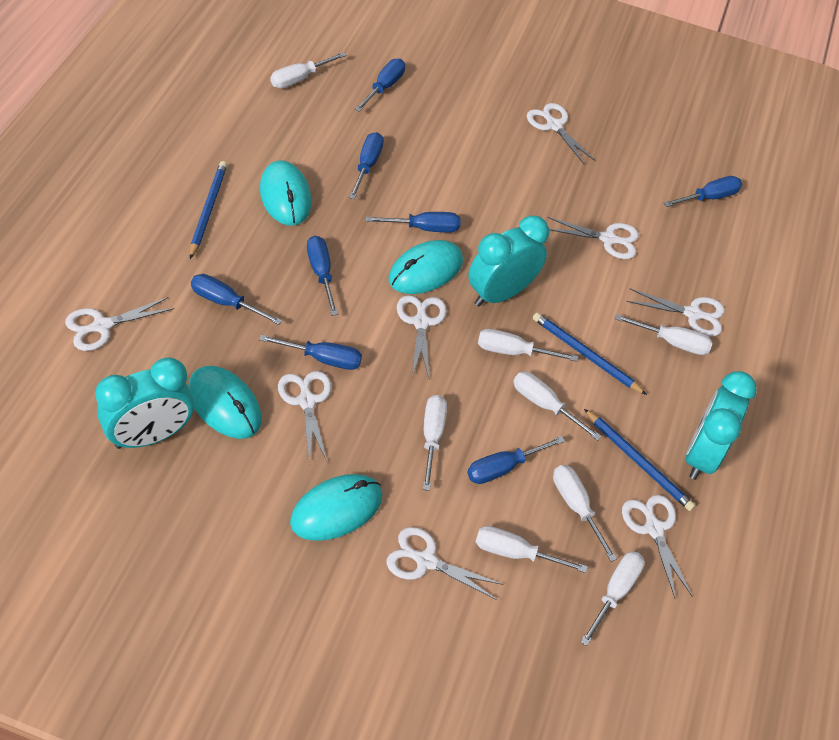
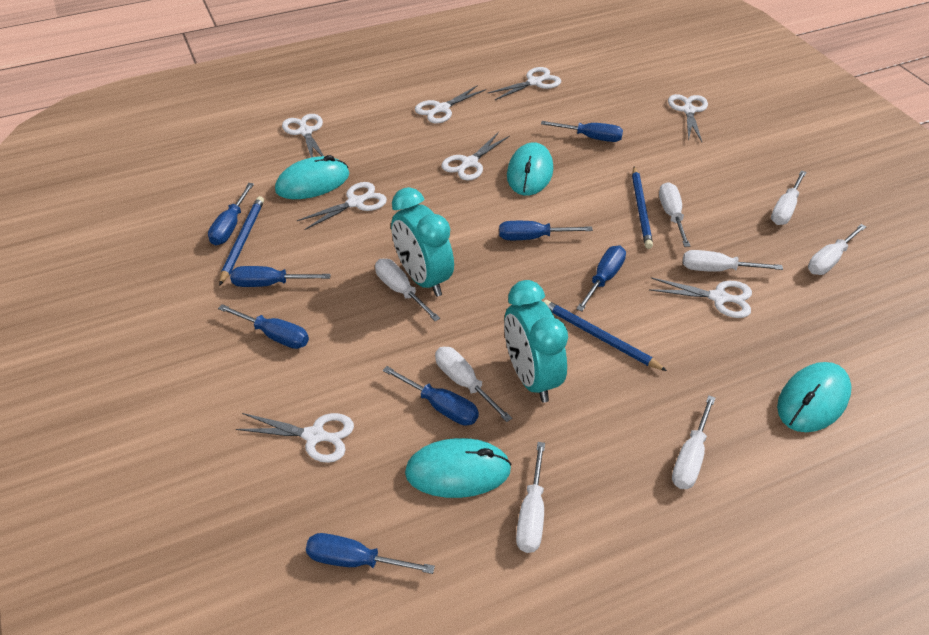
turquoise clock: 3 -> 2

